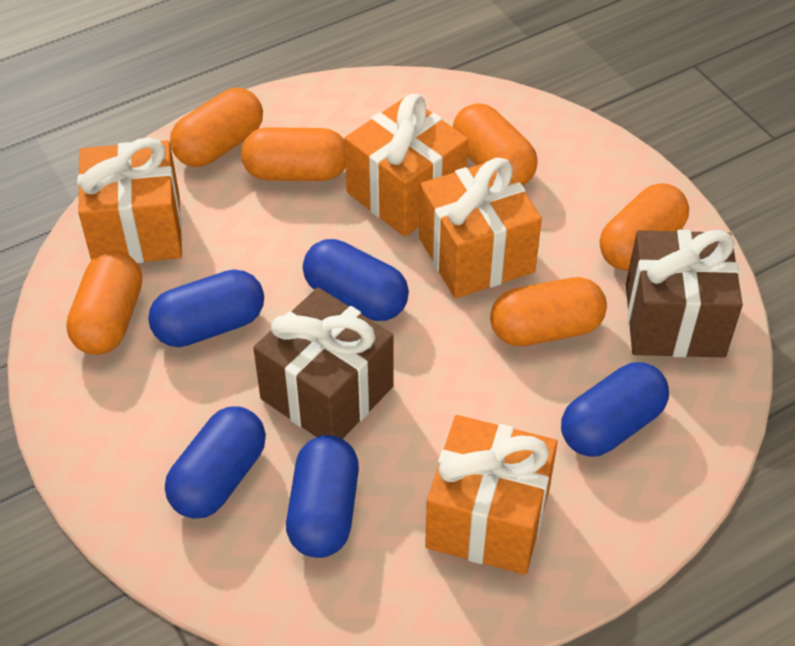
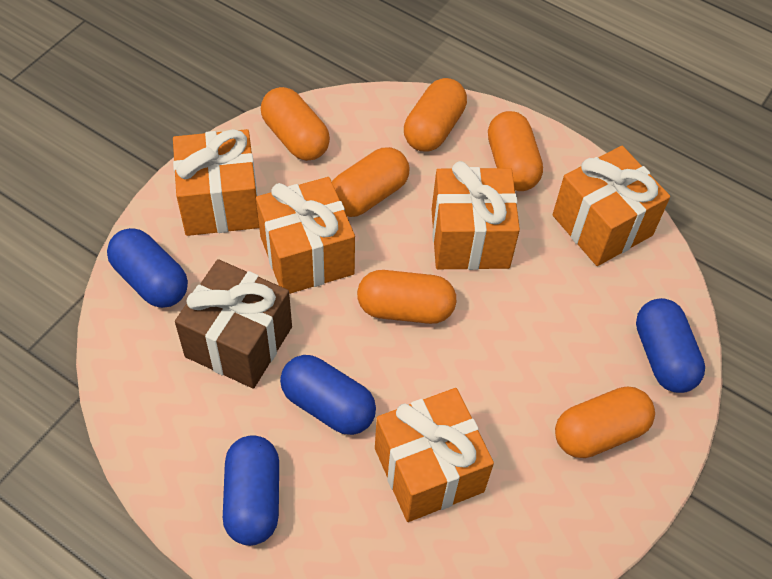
blue capsule: 5 -> 4
brown gift: 2 -> 1
orange gift: 4 -> 5

